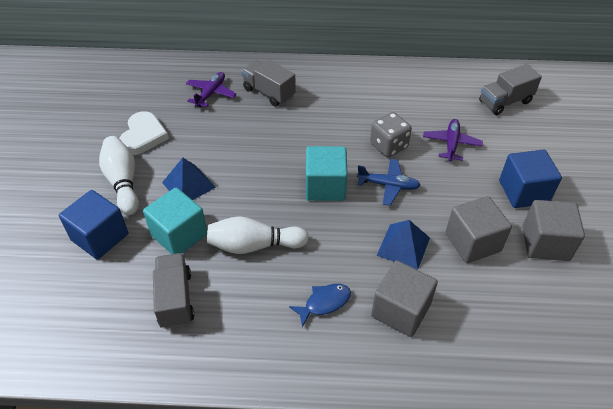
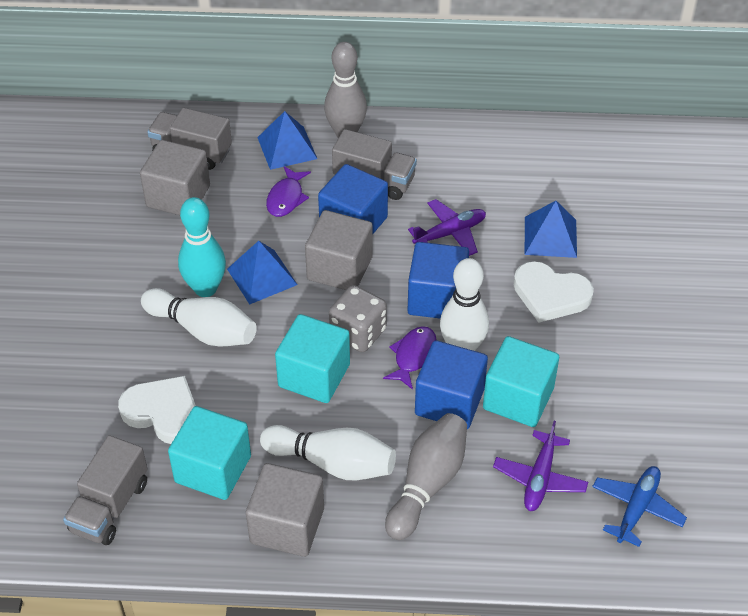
blue cube: 2 -> 3
blue fish: 1 -> 0
blue pyramid: 2 -> 3
grey bowling pin: 0 -> 2
purple fish: 0 -> 2
turquoise bowling pin: 0 -> 1
turquoise cube: 2 -> 3
white bowling pin: 2 -> 3
white heart: 1 -> 2

